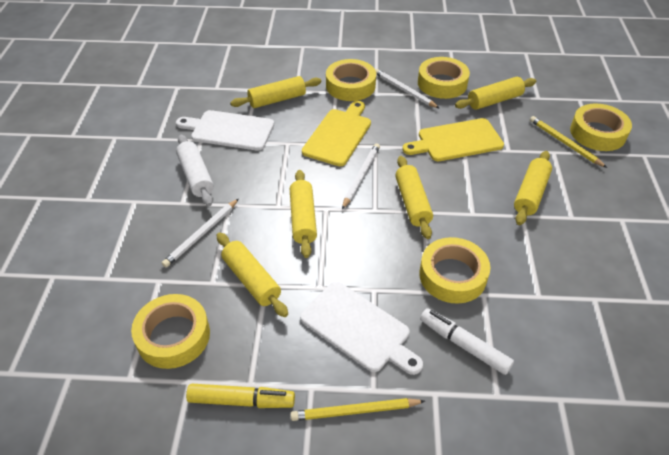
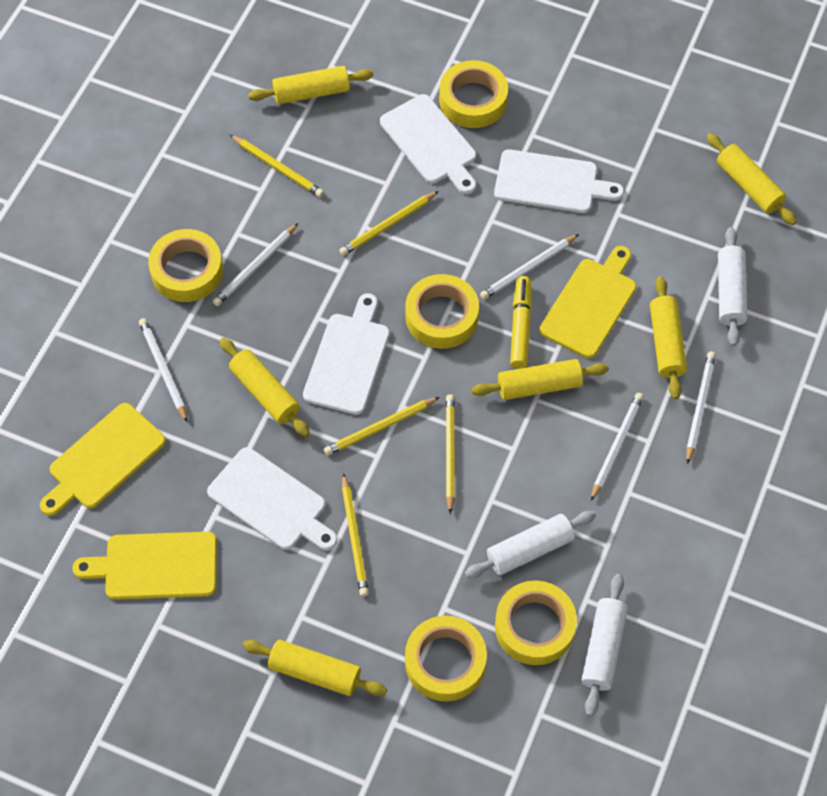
white cutting board: 2 -> 4
white marker: 1 -> 0
white pencil: 3 -> 5
white rolling pin: 1 -> 3
yellow cutting board: 2 -> 3
yellow pencil: 2 -> 5

